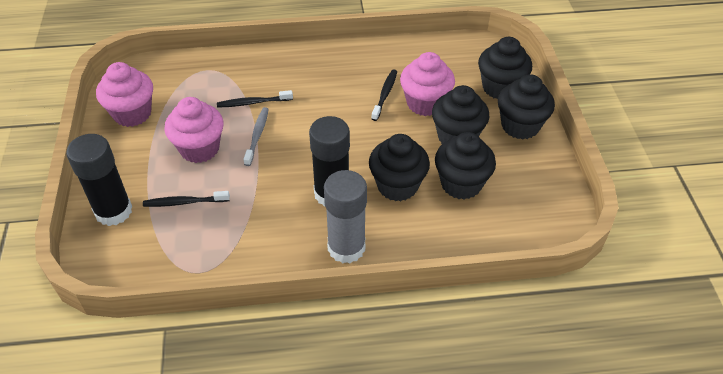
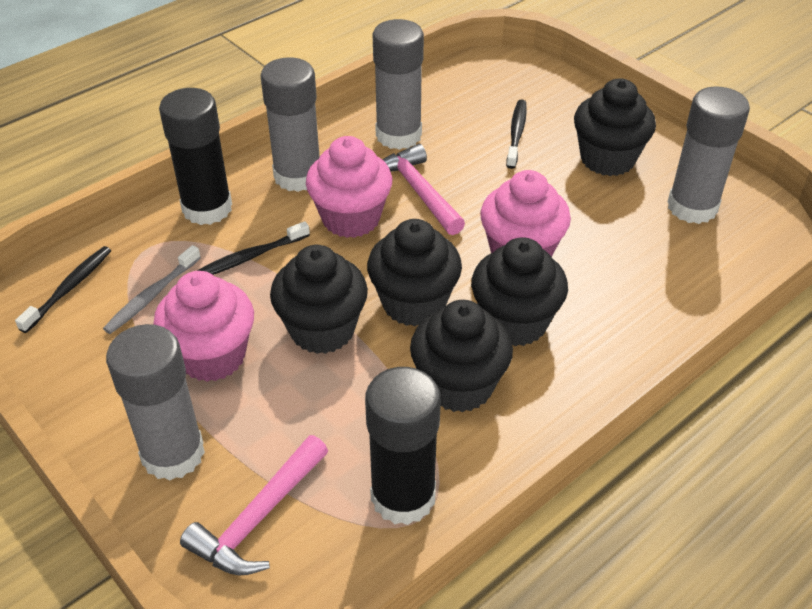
grey glue stick: 1 -> 4
pink hammer: 0 -> 2

